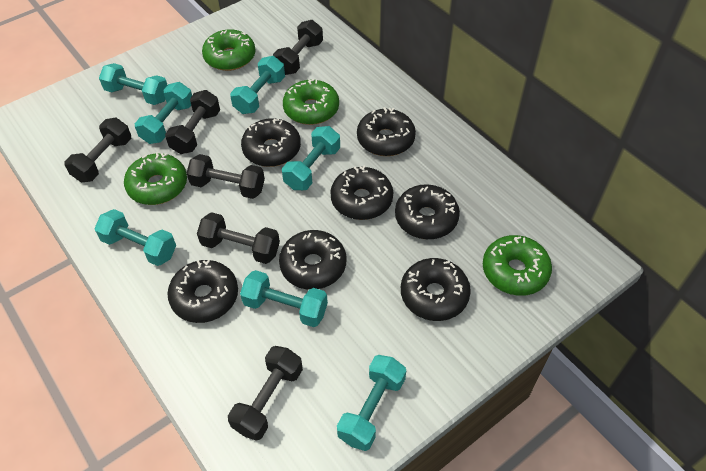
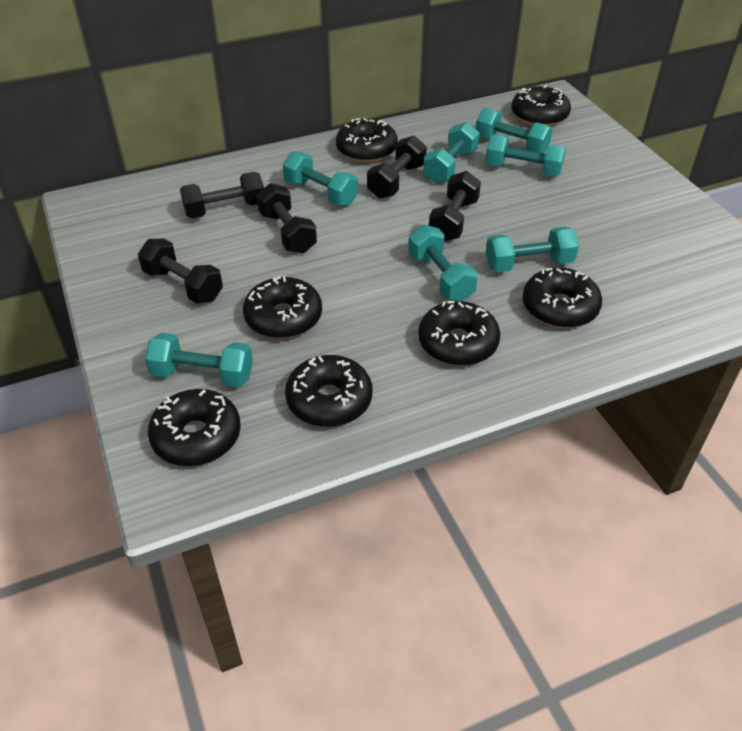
black dumbbell: 6 -> 5
green donut: 4 -> 0

